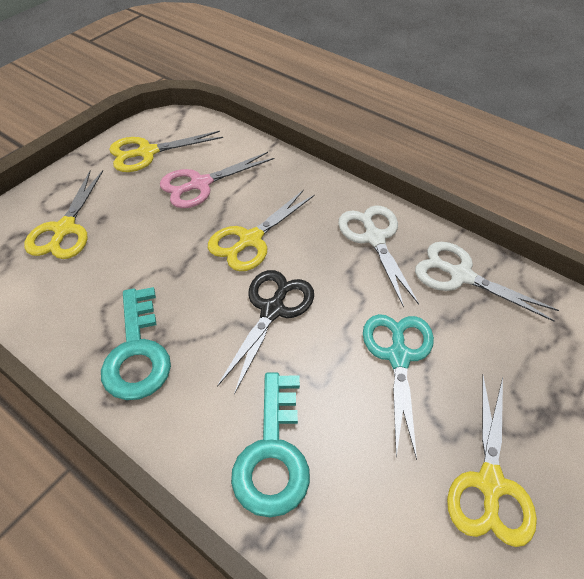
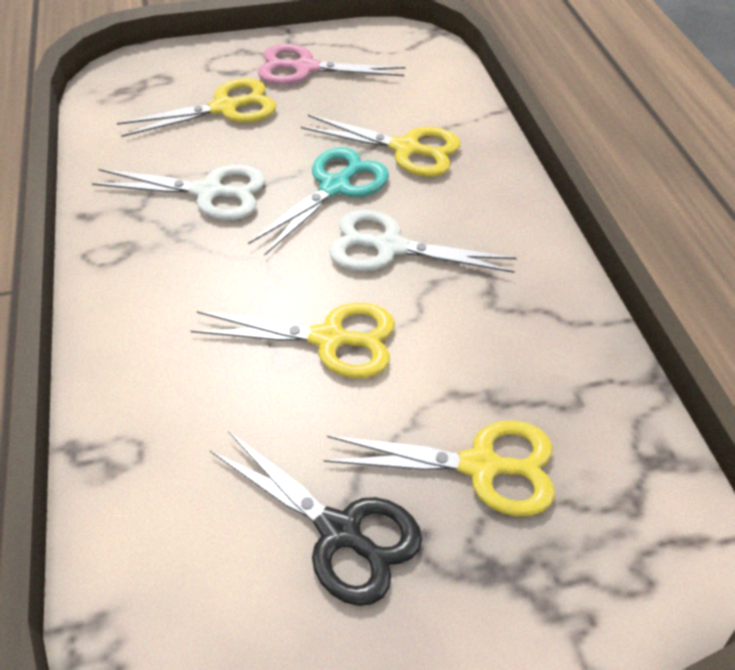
turquoise key: 2 -> 0

